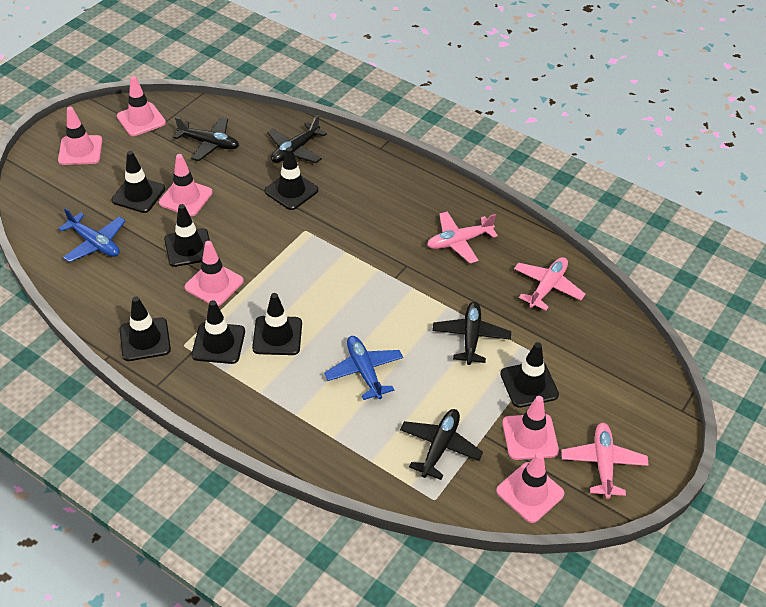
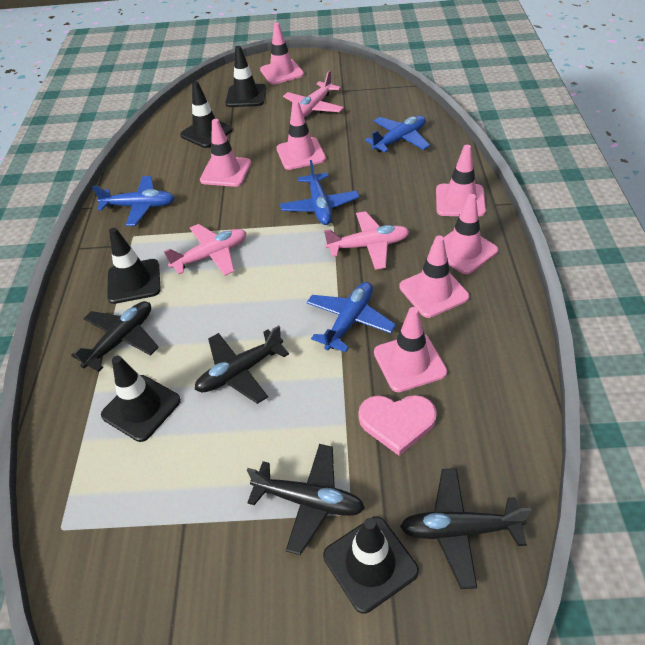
black traffic cone: 7 -> 5
blue plane: 2 -> 4
pink heart: 0 -> 1
pink traffic cone: 6 -> 7

